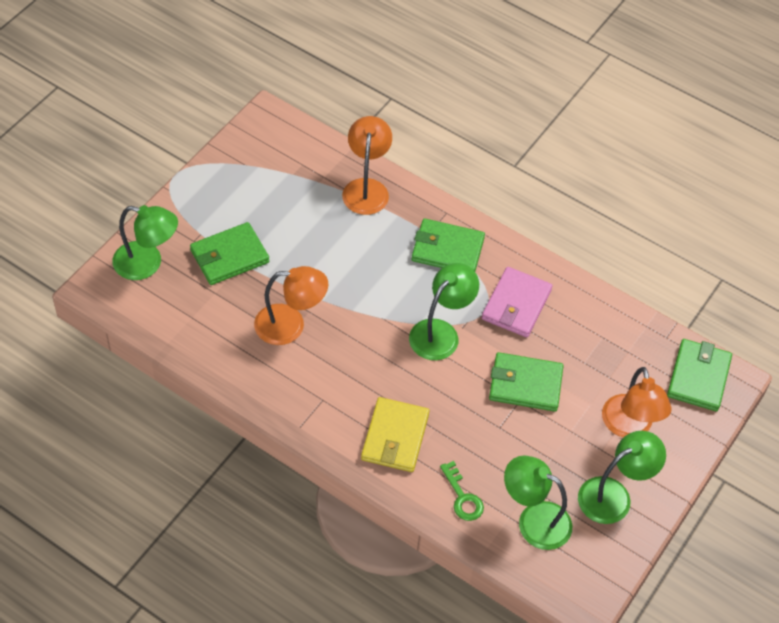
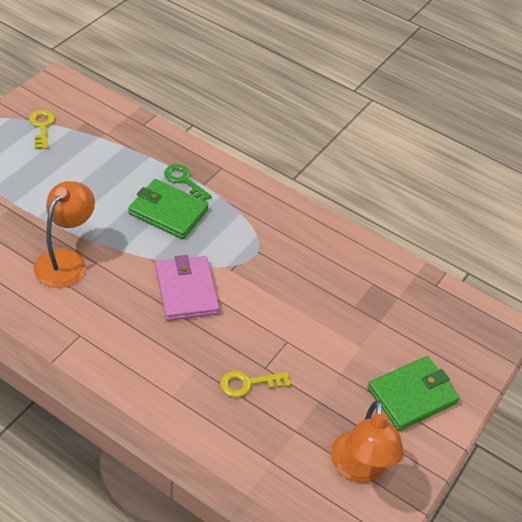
green lamp: 4 -> 0
green wallet: 4 -> 2
orange lamp: 3 -> 2
yellow key: 0 -> 2
yellow wallet: 1 -> 0

